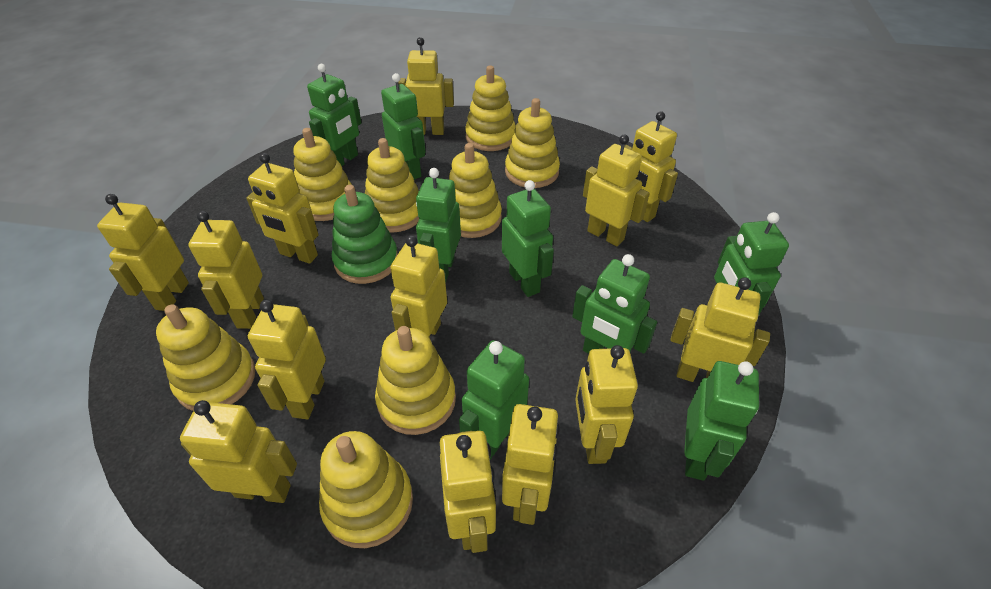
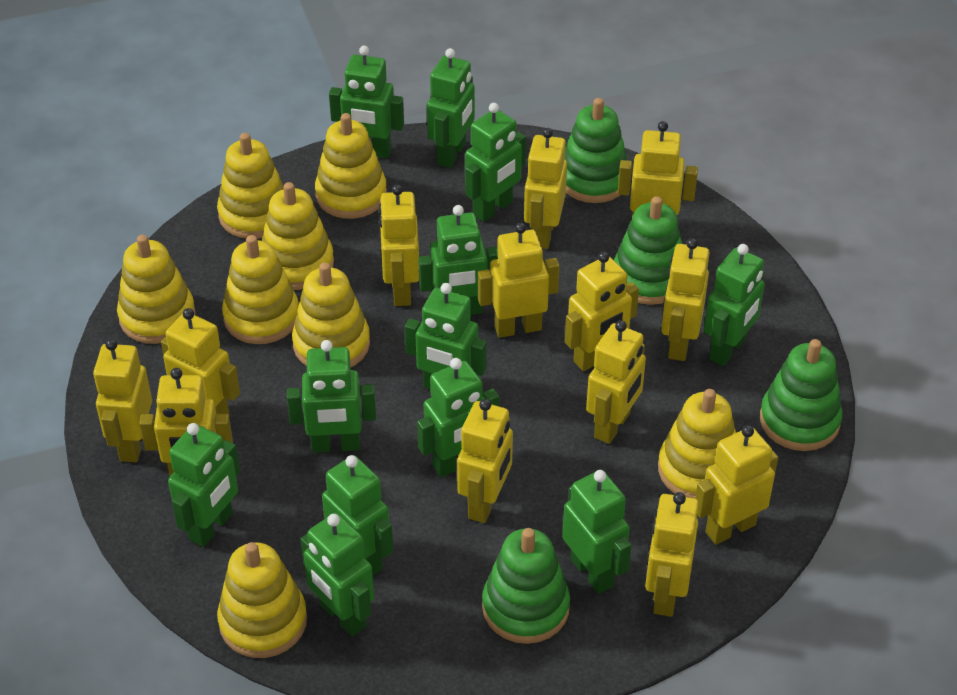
green robot: 8 -> 12
green stacking toy: 1 -> 4

